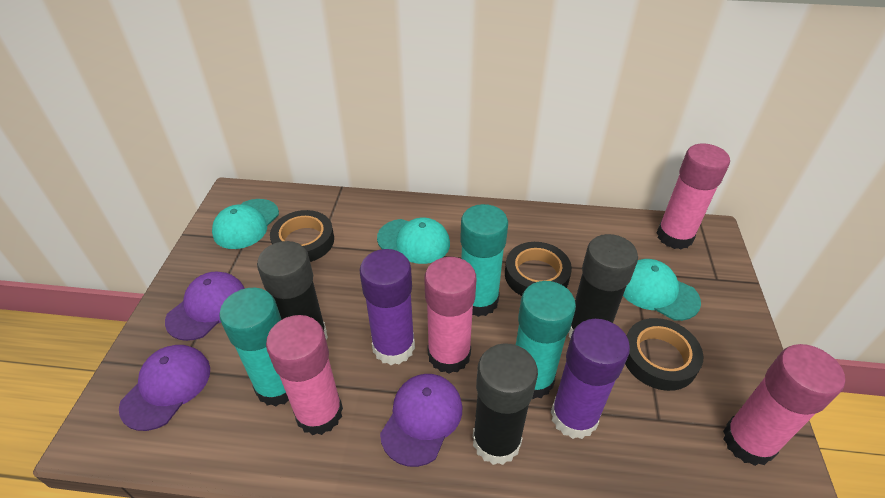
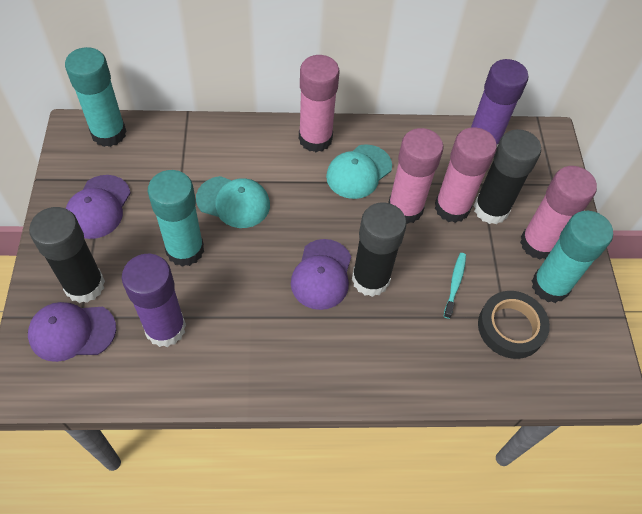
black tape: 3 -> 1
turquoise cap: 3 -> 2
turquoise toothbrush: 0 -> 1

